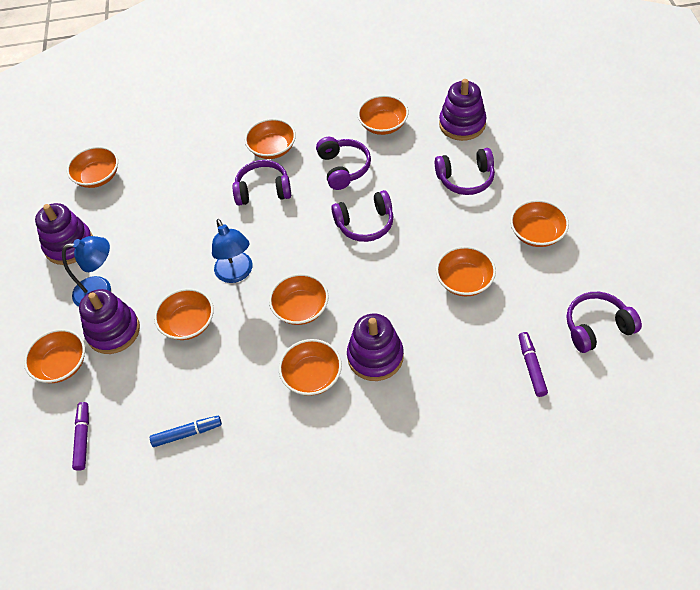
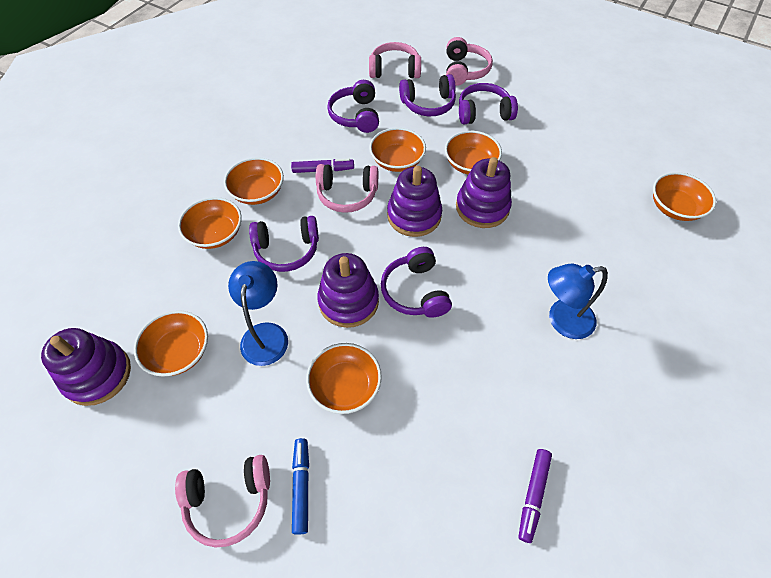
orange bowl: 9 -> 7
pink headphones: 0 -> 4

